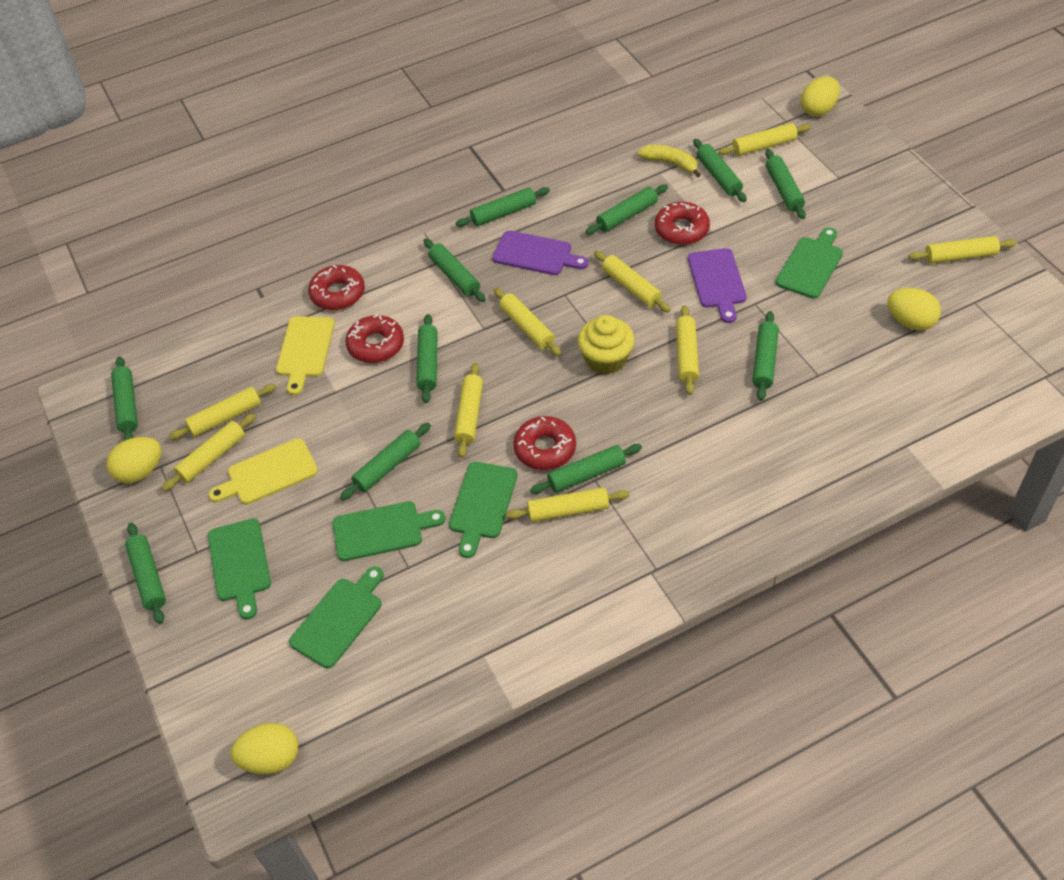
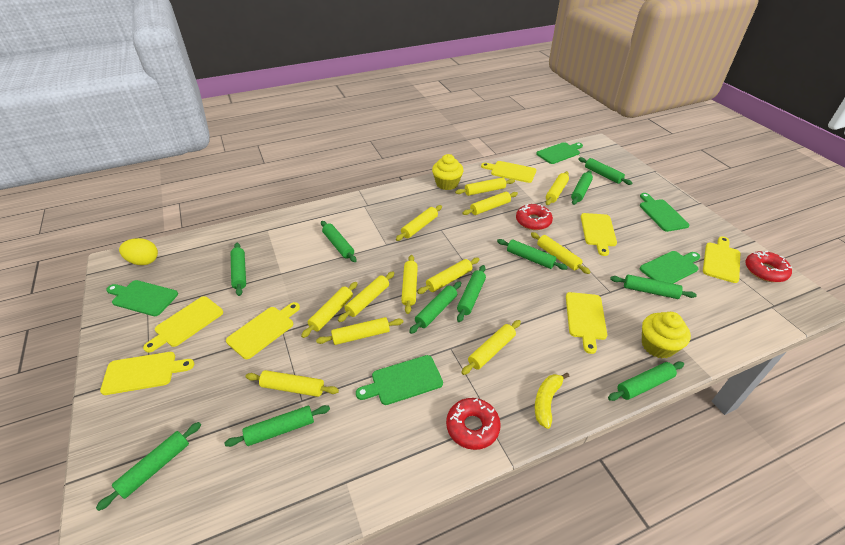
purple cutting board: 2 -> 0
red donut: 4 -> 3
yellow cupcake: 1 -> 2
yellow cutting board: 2 -> 7
yellow egg: 4 -> 1
yellow rolling pin: 9 -> 12

